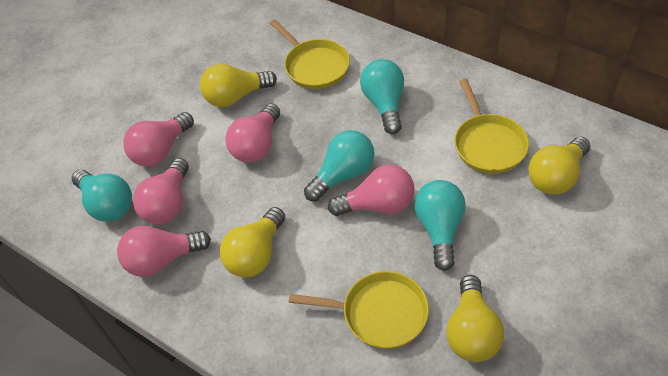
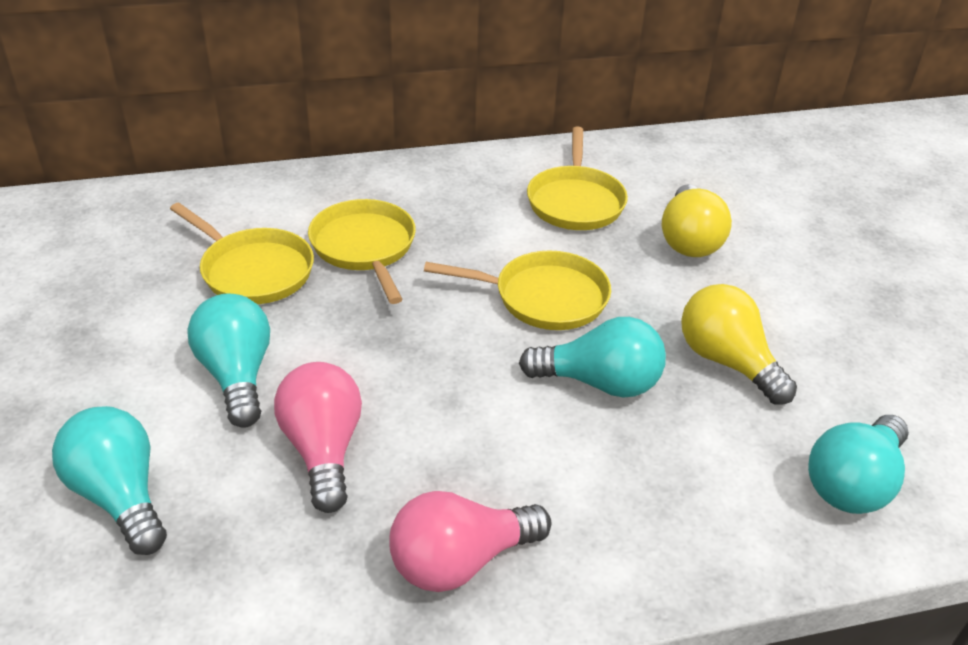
pink light bulb: 5 -> 2
yellow light bulb: 4 -> 2
yellow pan: 3 -> 4

